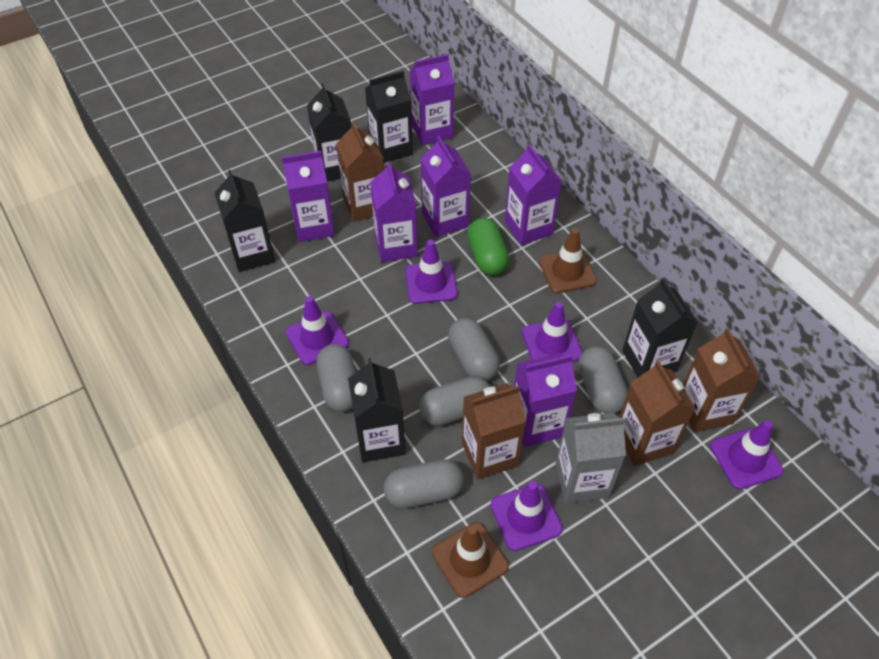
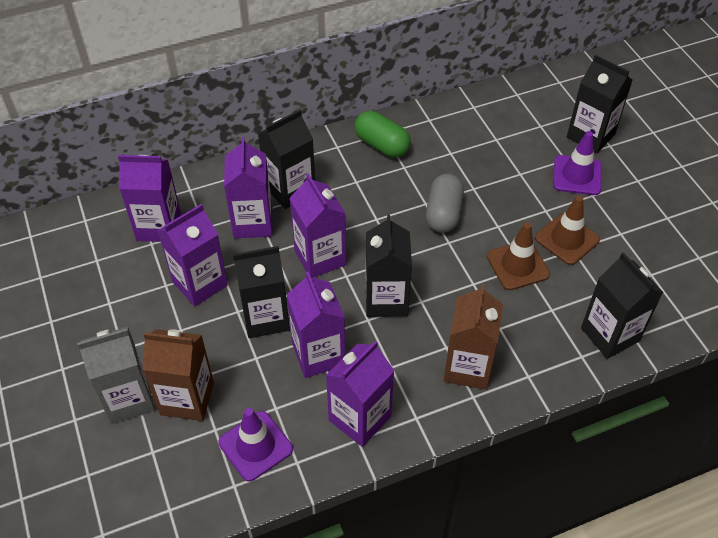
brown carton: 4 -> 2
grey capsule: 5 -> 1
purple traffic cone: 5 -> 2

